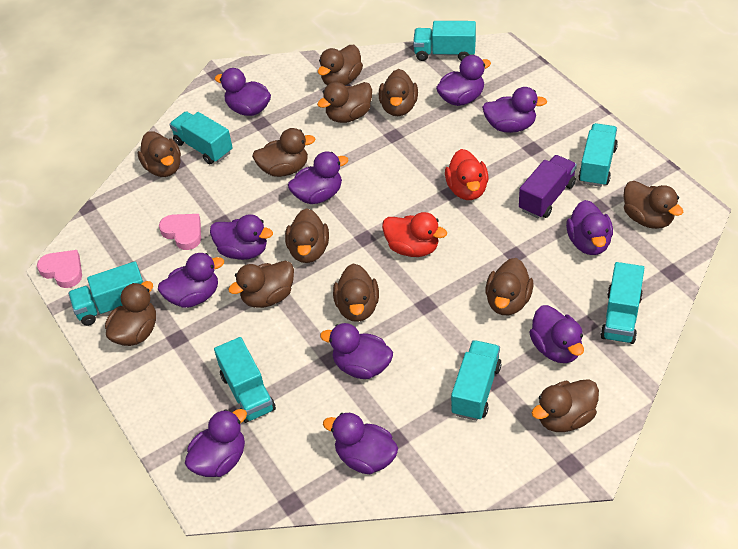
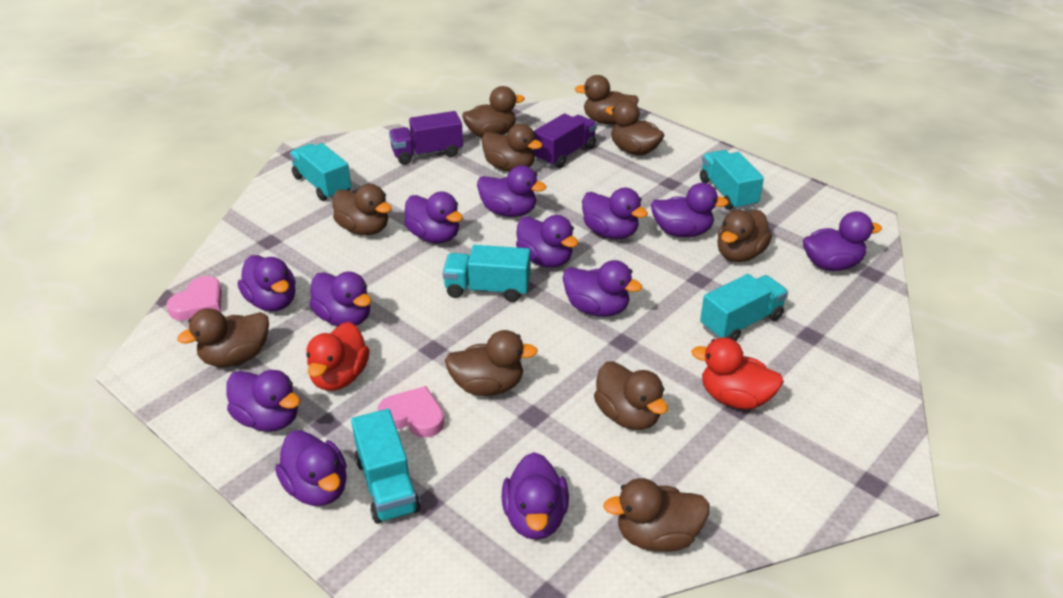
brown duck: 12 -> 10
purple duck: 11 -> 12
purple truck: 1 -> 2
turquoise truck: 7 -> 5

